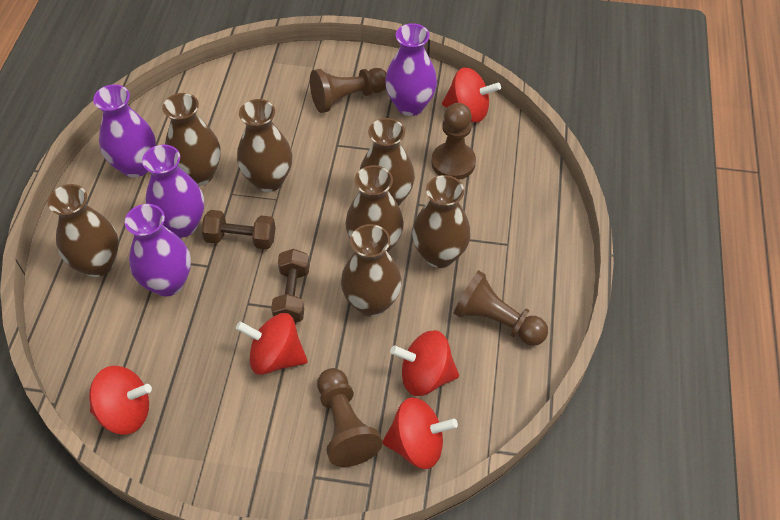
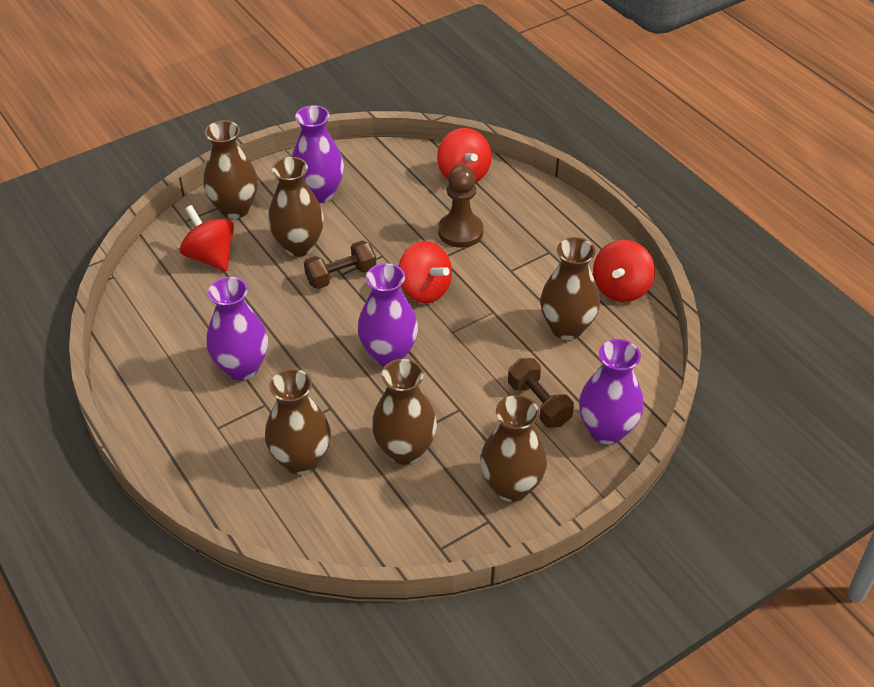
brown pawn: 4 -> 1
brown vase: 7 -> 6
red spinning top: 5 -> 4

